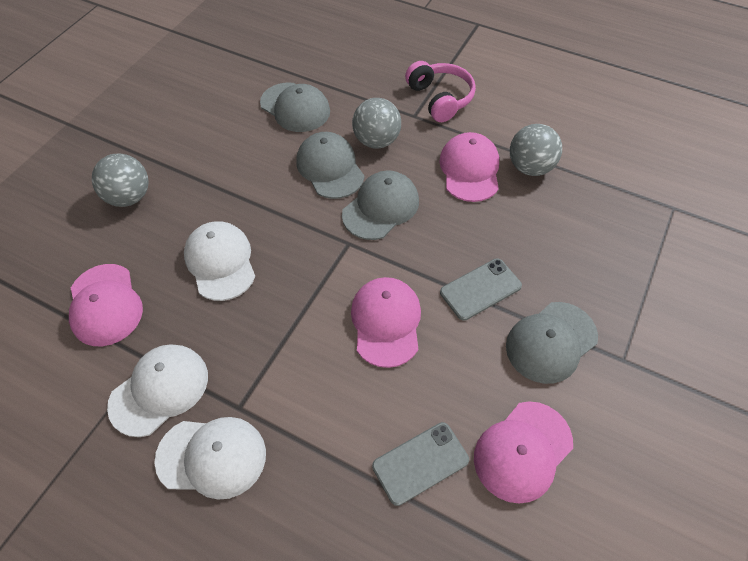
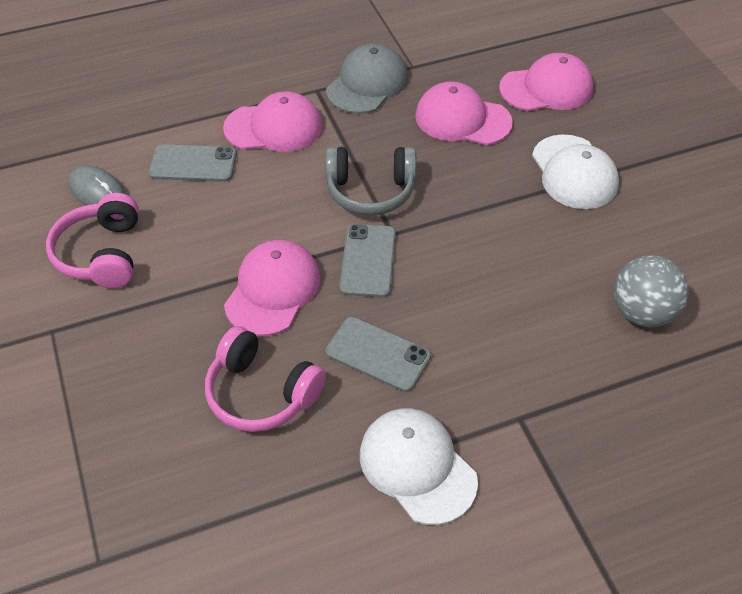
grey ball: 3 -> 1
grey cap: 4 -> 1
grey headphones: 0 -> 1
grey mouse: 0 -> 1
grey phone: 2 -> 3
pink headphones: 1 -> 2
white cap: 3 -> 2

